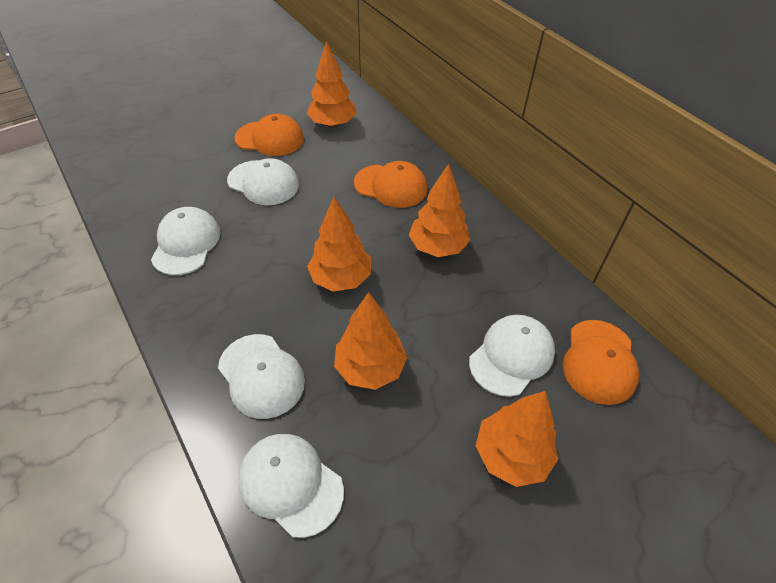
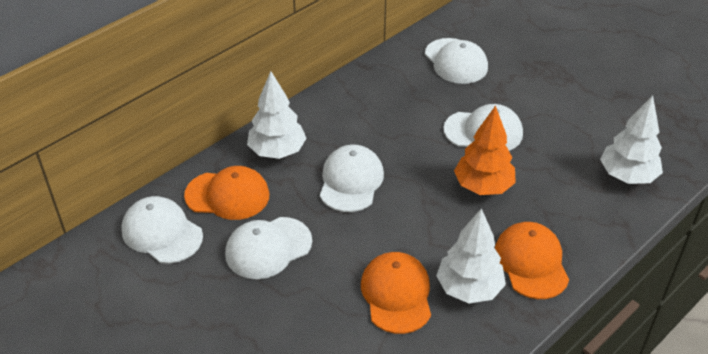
orange tree: 5 -> 1
white tree: 0 -> 3

